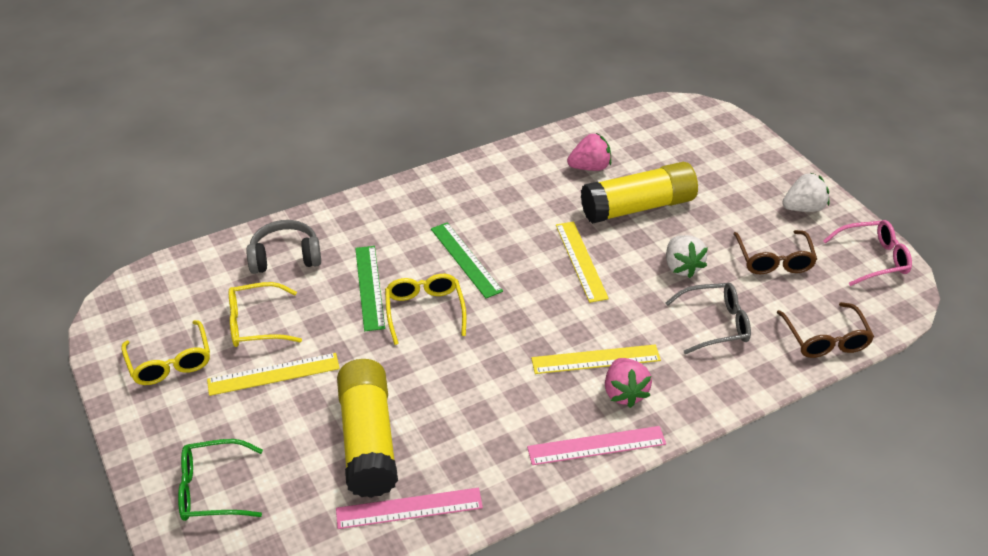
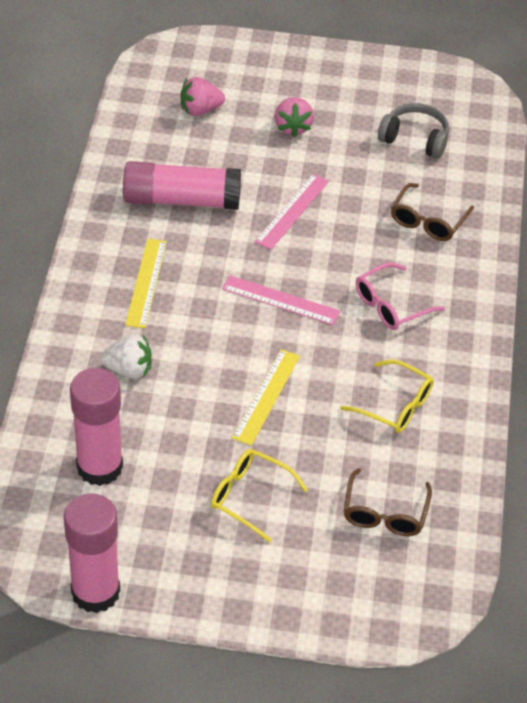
green glasses: 1 -> 0
green ruler: 2 -> 0
grey glasses: 1 -> 0
pink glue stick: 0 -> 3
white strawberry: 2 -> 1
yellow glasses: 3 -> 2
yellow glue stick: 2 -> 0
yellow ruler: 3 -> 2

